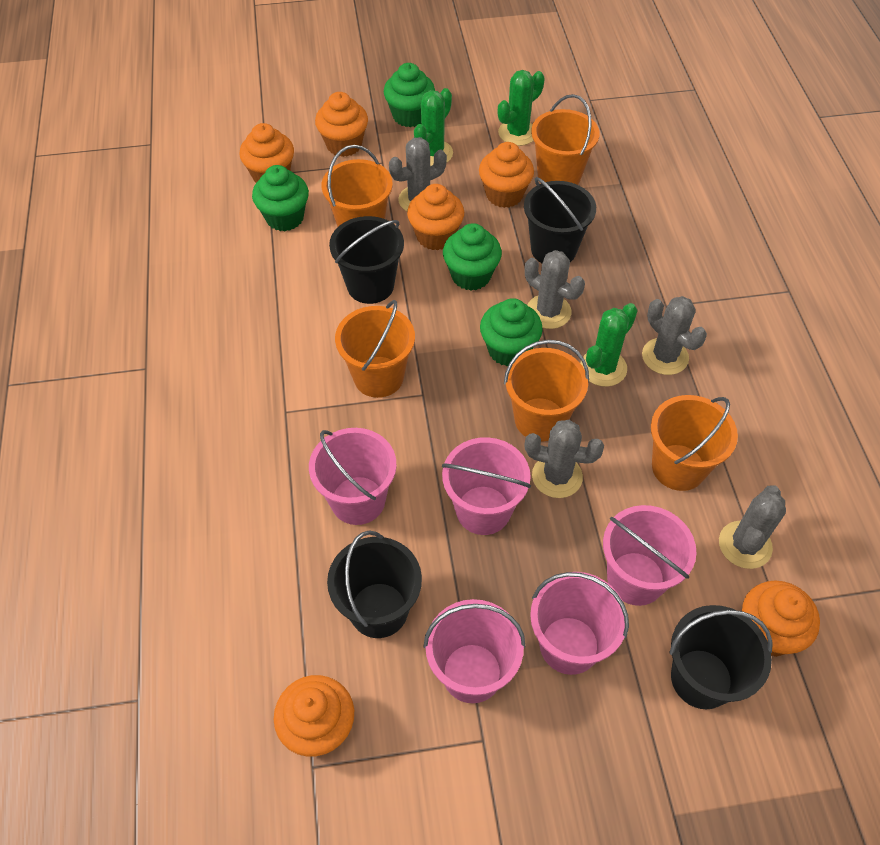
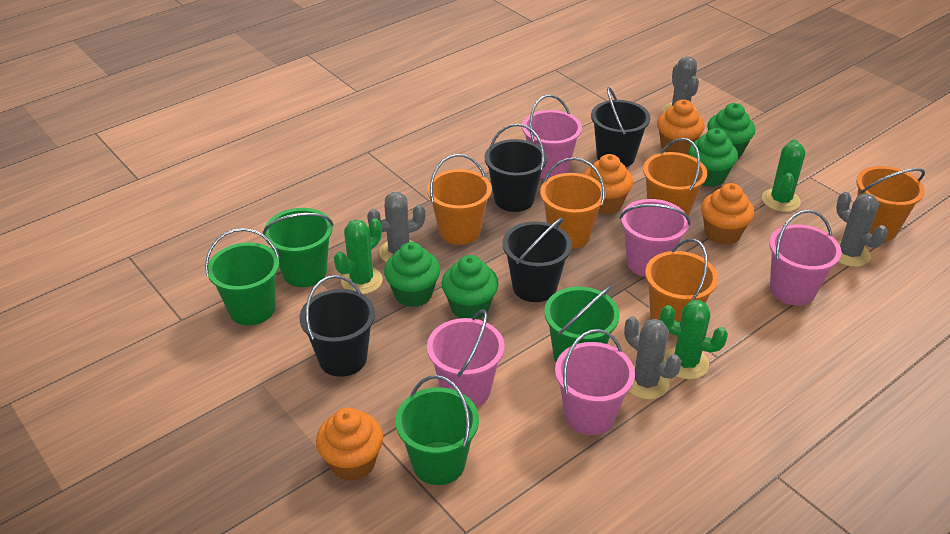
green bucket: 0 -> 4
grey cactus: 5 -> 4
orange cupcake: 6 -> 4

